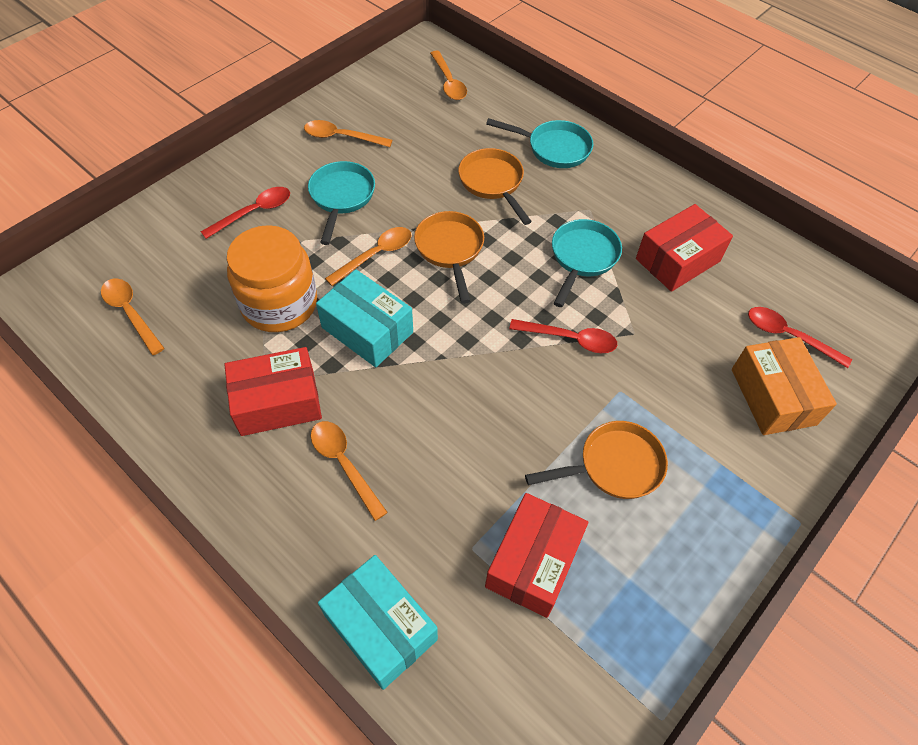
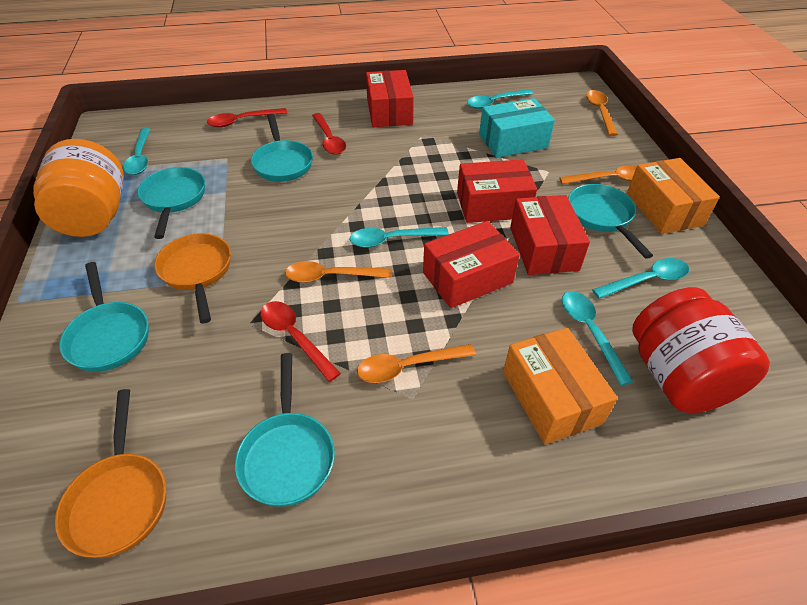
orange box: 1 -> 2
orange pan: 3 -> 2
orange spoon: 5 -> 4
red box: 3 -> 4
red jar: 0 -> 1
turquoise box: 2 -> 1
turquoise pan: 3 -> 5
turquoise spoon: 0 -> 5

